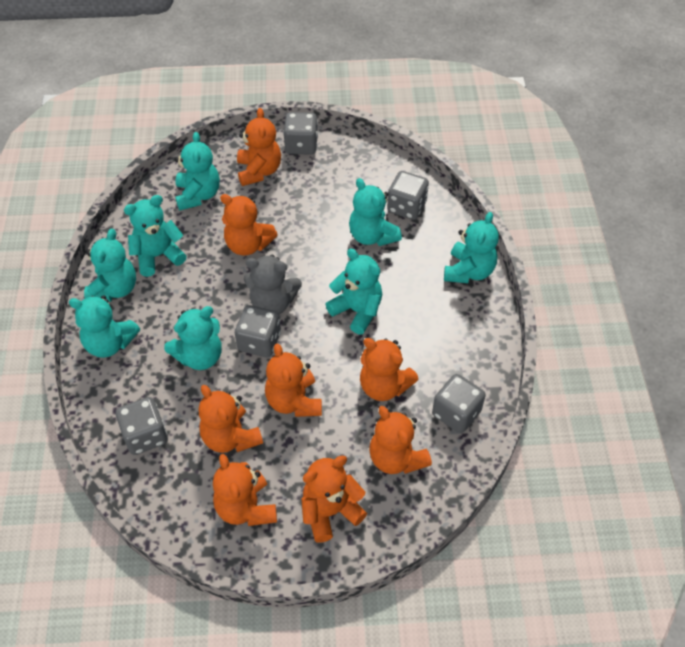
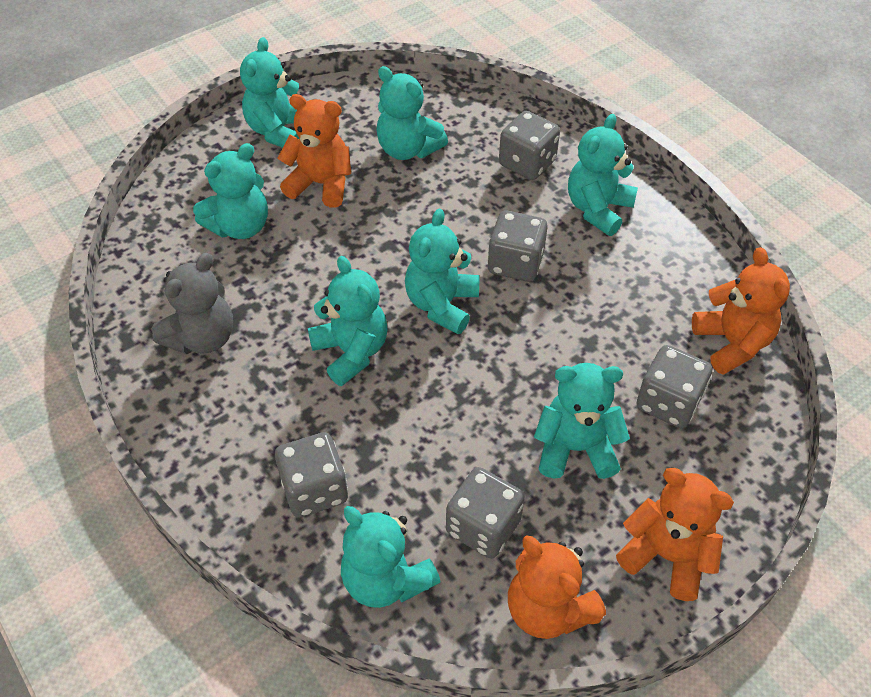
orange teddy bear: 8 -> 4

